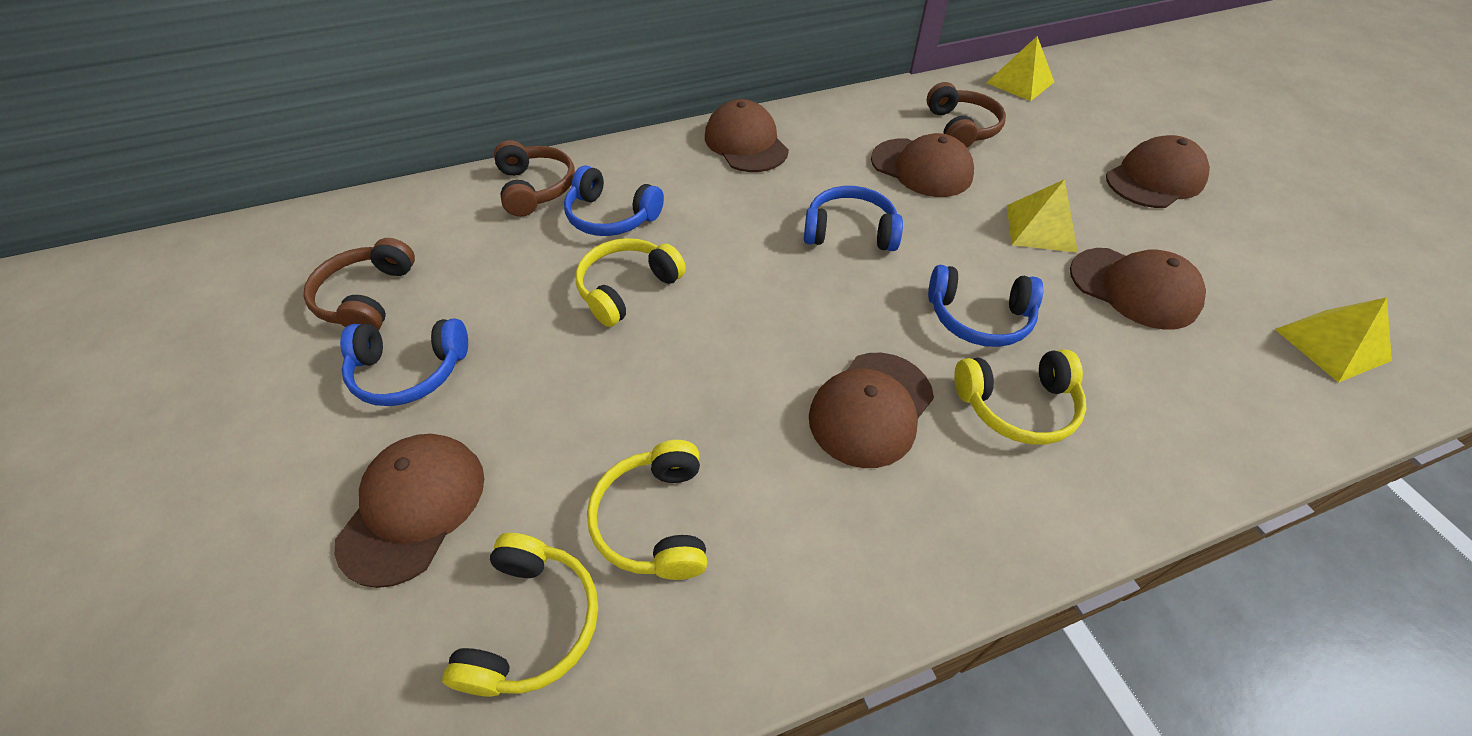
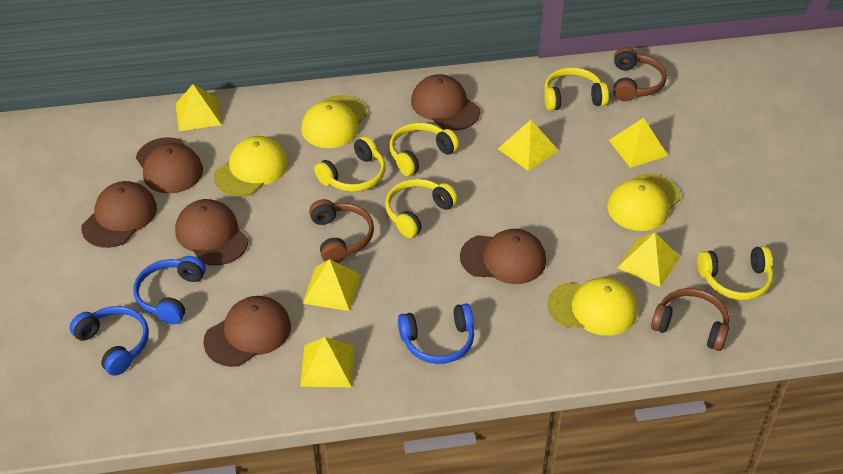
blue headphones: 4 -> 3
yellow cap: 0 -> 4
yellow headphones: 4 -> 5
yellow pyramid: 3 -> 6

